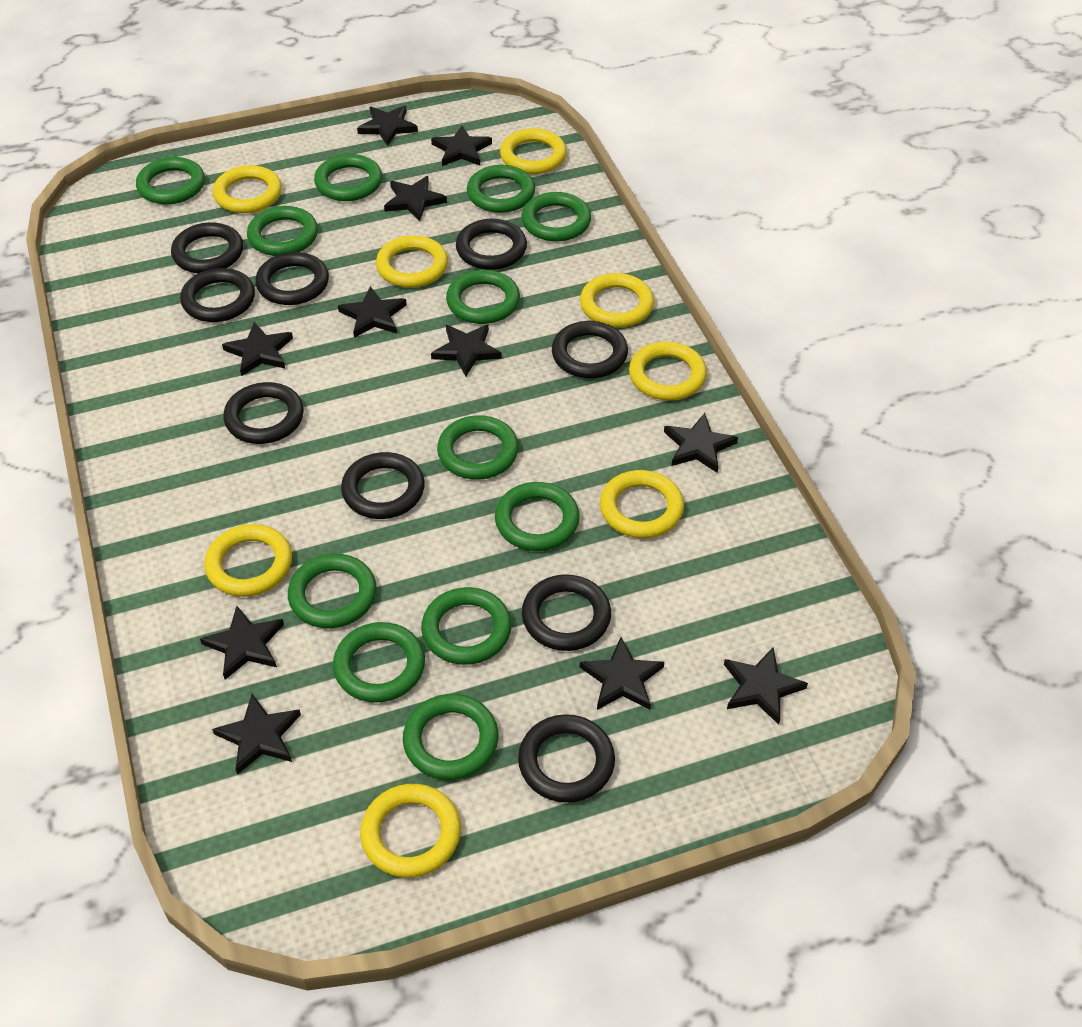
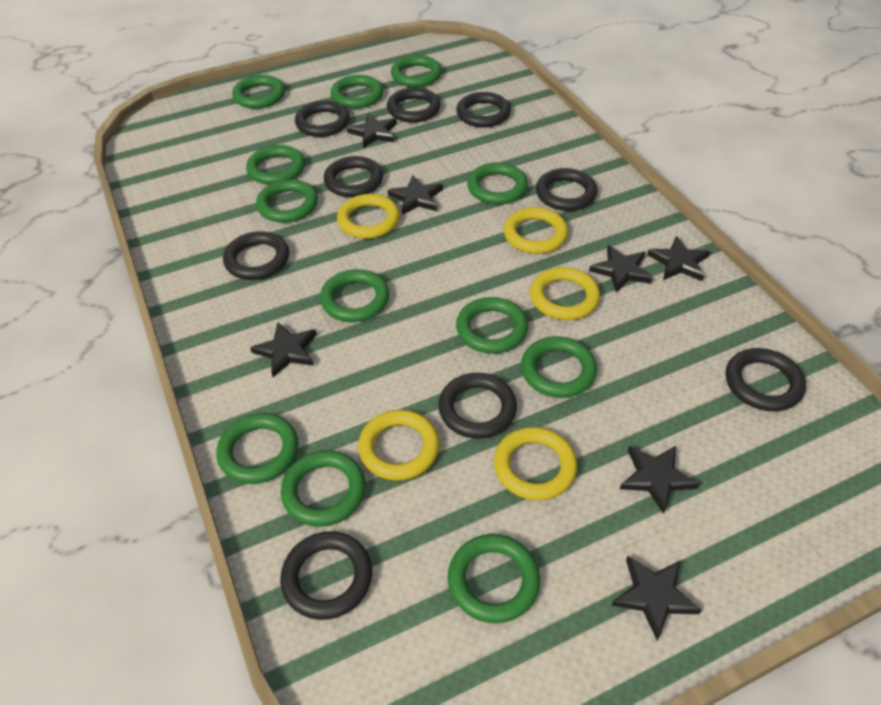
black star: 11 -> 7
yellow ring: 8 -> 5

